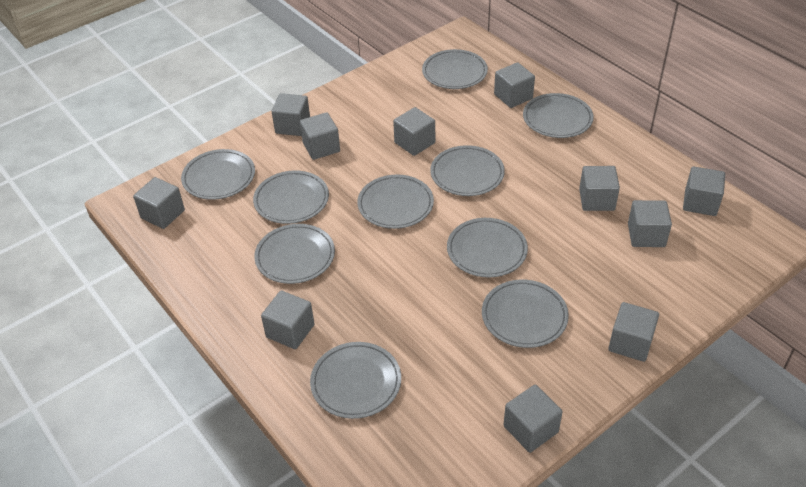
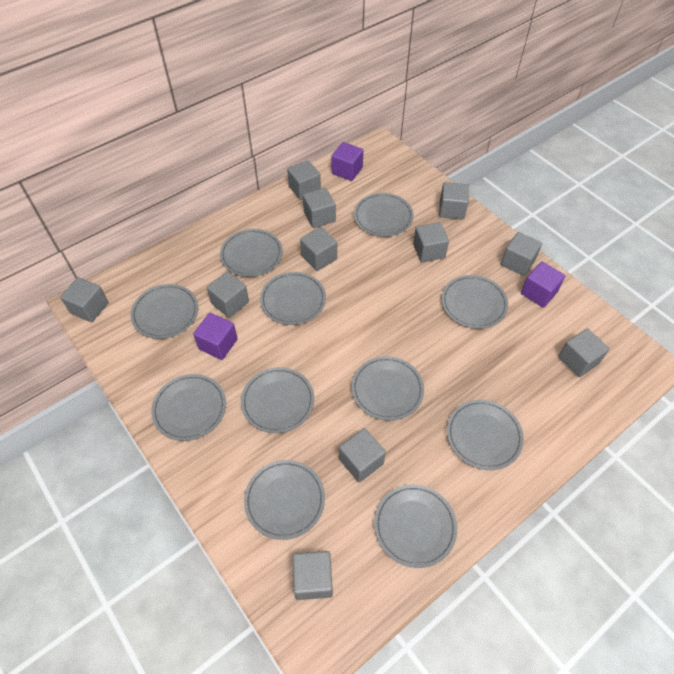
grey plate: 10 -> 11
purple cube: 0 -> 3

